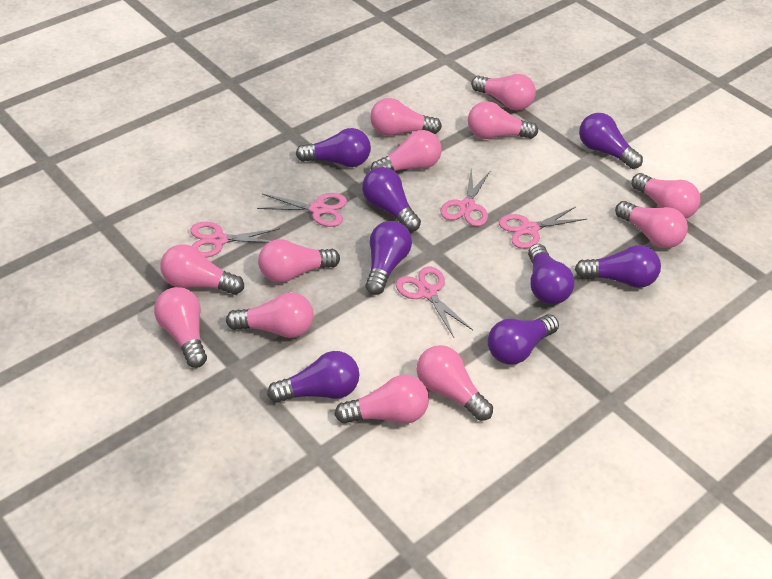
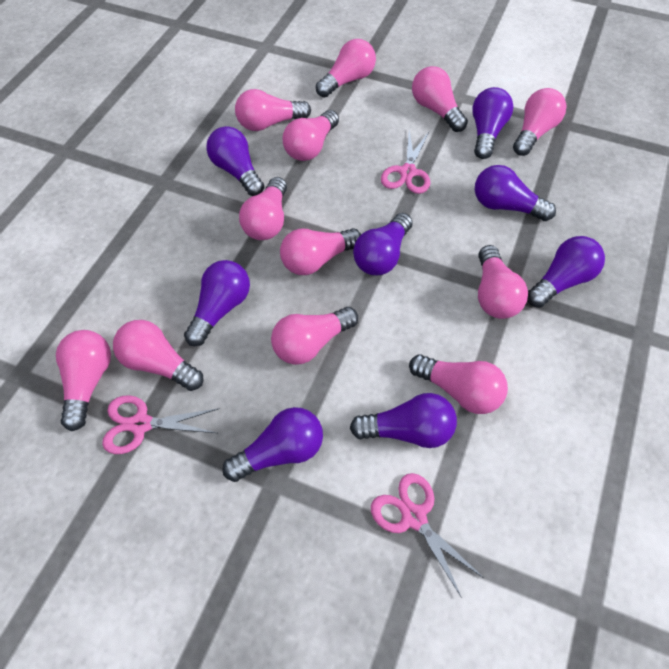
pink scissors: 5 -> 3

